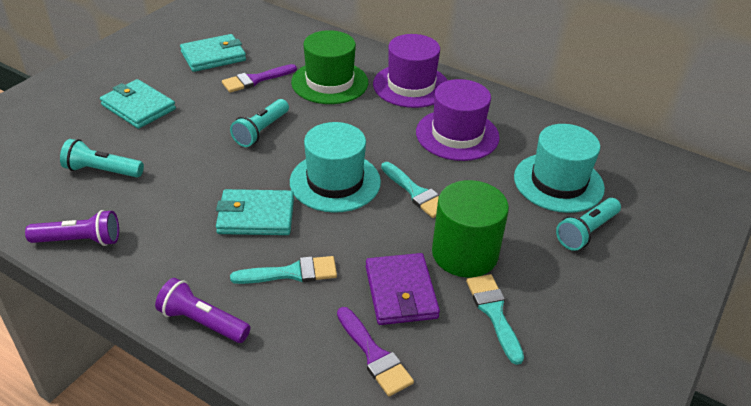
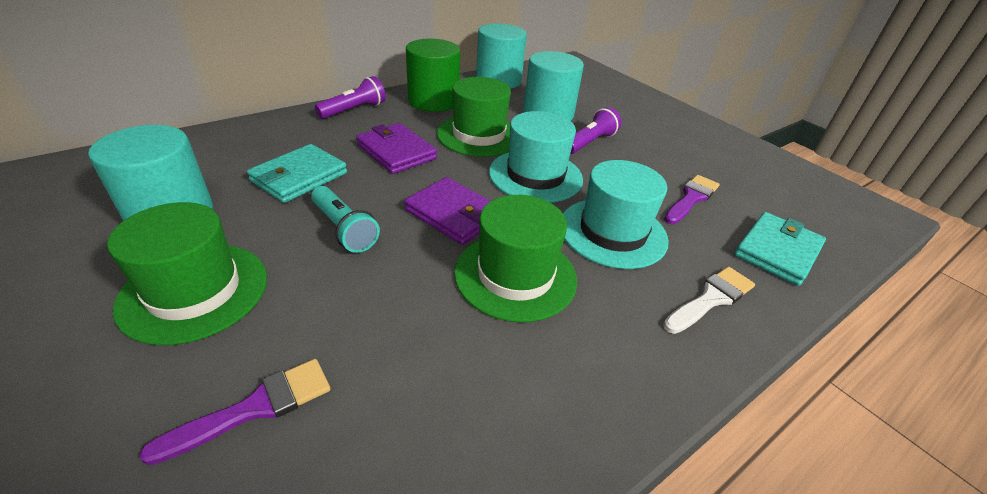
green hat: 1 -> 3
purple hat: 2 -> 0
purple wallet: 1 -> 2
turquoise brush: 3 -> 0
turquoise cylinder: 0 -> 3
turquoise flashlight: 3 -> 1
turquoise wallet: 3 -> 2
white brush: 0 -> 1

